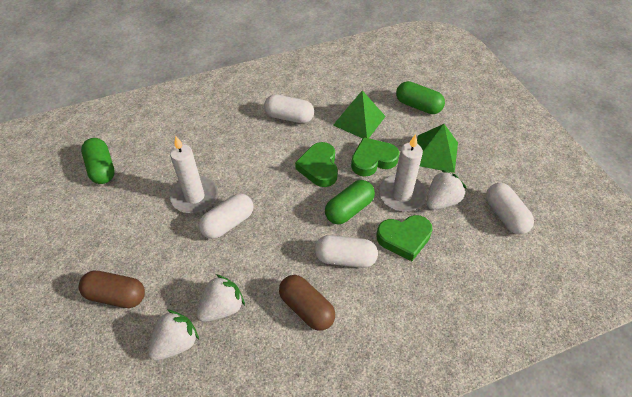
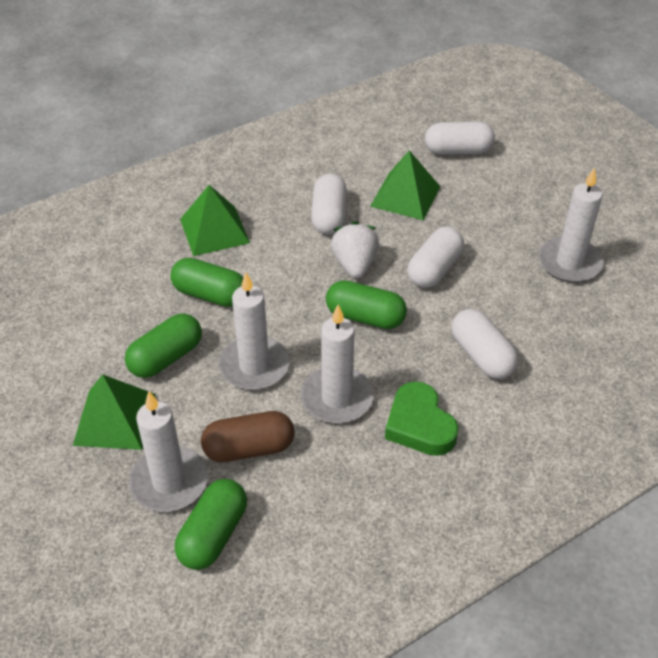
brown capsule: 2 -> 1
green capsule: 3 -> 4
green heart: 3 -> 1
green pyramid: 2 -> 3
white candle: 2 -> 4
white strawberry: 3 -> 1

